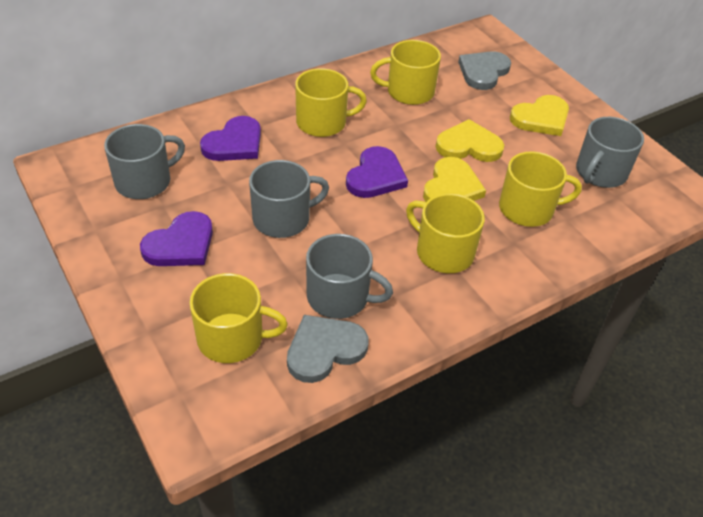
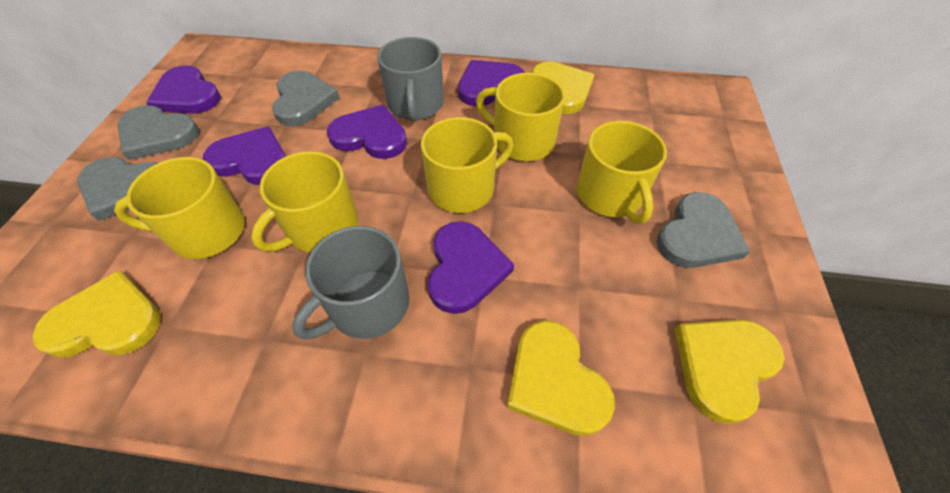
grey heart: 2 -> 4
grey mug: 4 -> 2
purple heart: 3 -> 5
yellow heart: 3 -> 4

